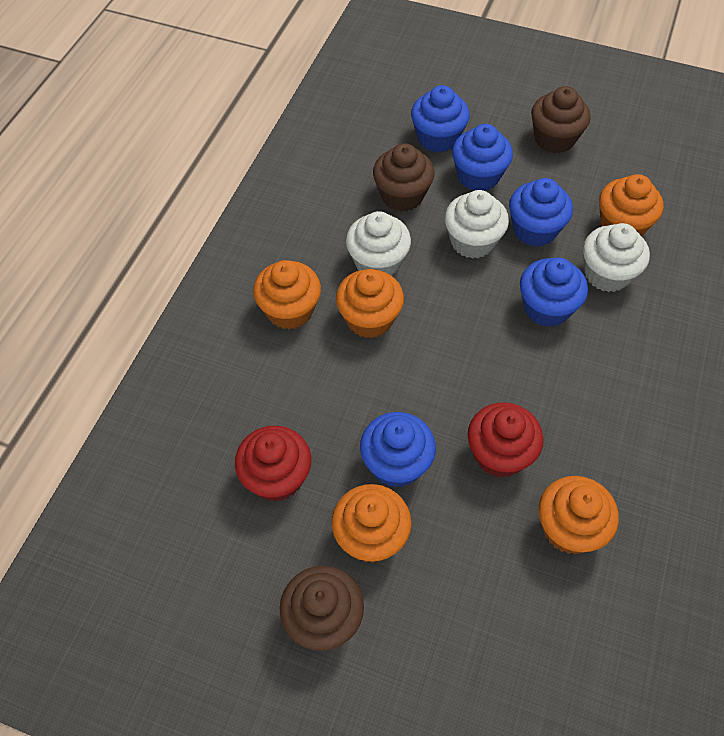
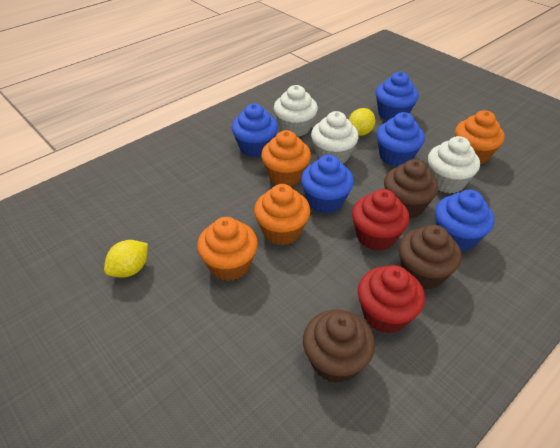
orange cupcake: 5 -> 4
yellow lemon: 0 -> 2

